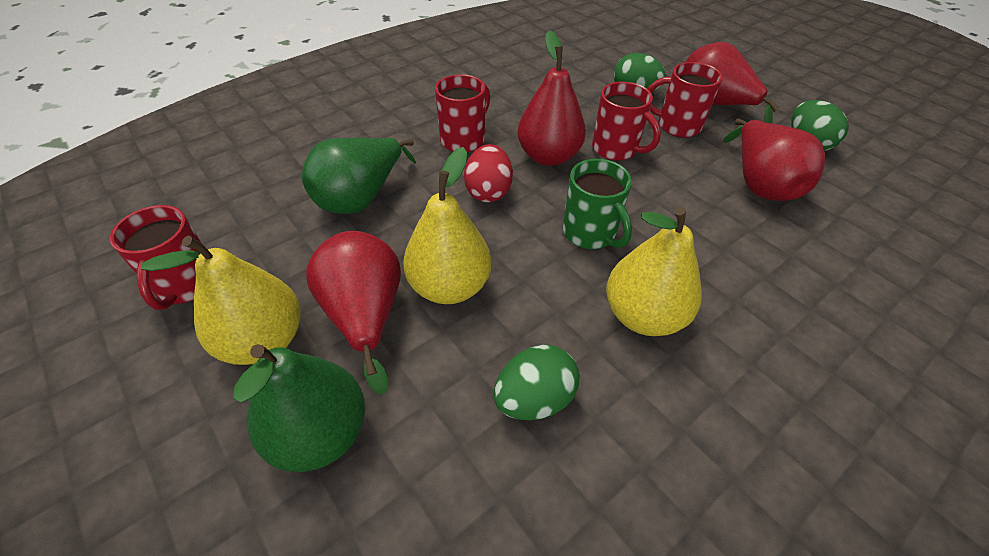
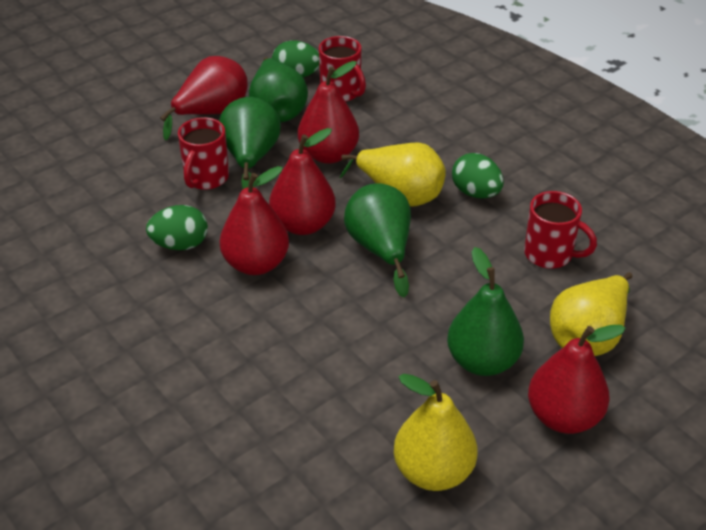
green mug: 1 -> 0
green pear: 2 -> 4
red egg: 1 -> 0
red mug: 4 -> 3
red pear: 4 -> 5

